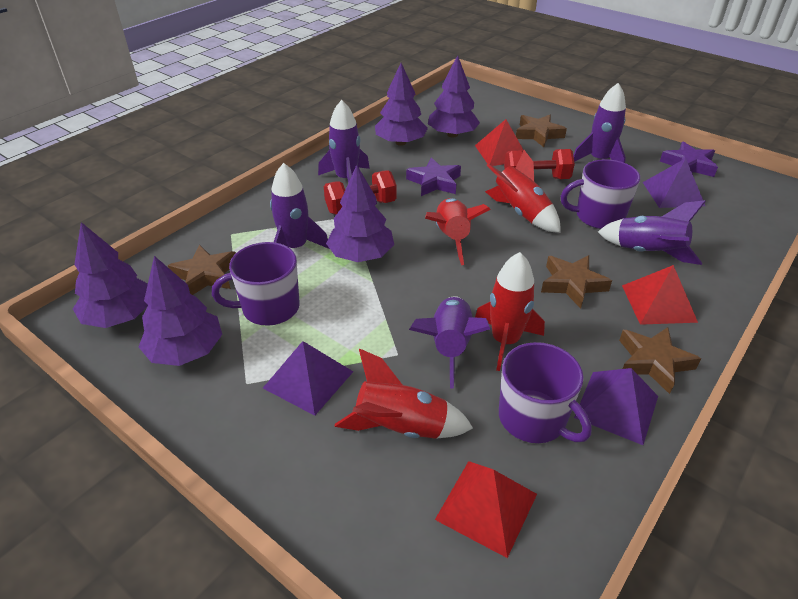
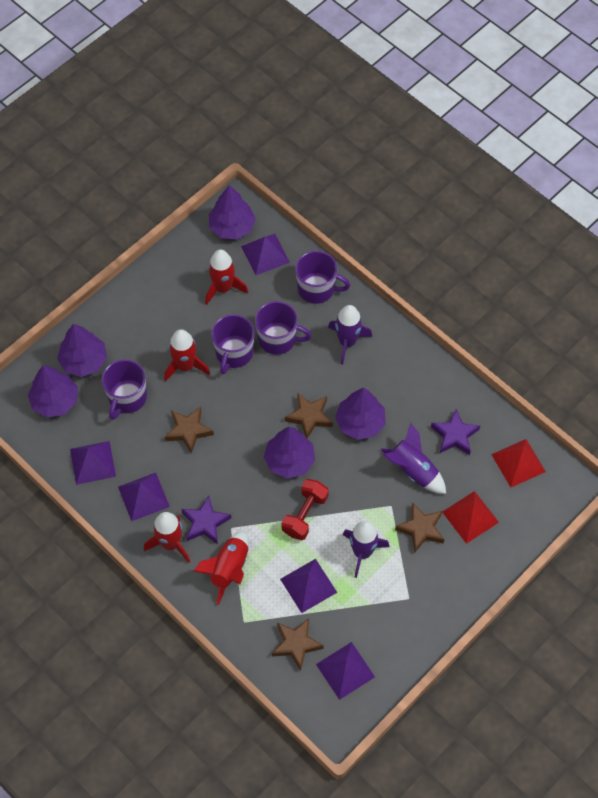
purple mug: 3 -> 4
purple pyramid: 3 -> 5
purple rocket: 5 -> 3
red dumbbell: 2 -> 1
red pyramid: 3 -> 2

